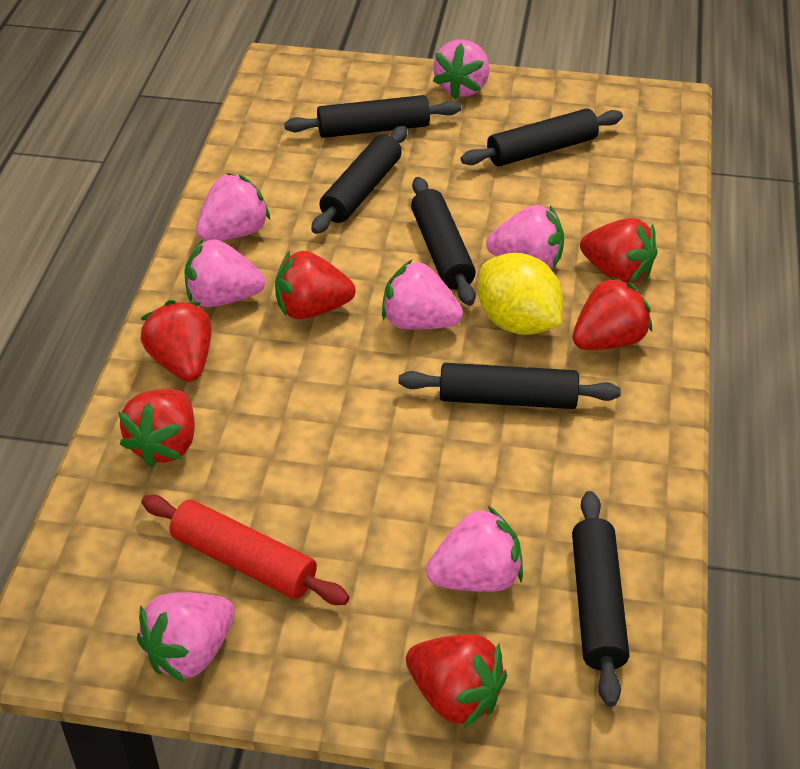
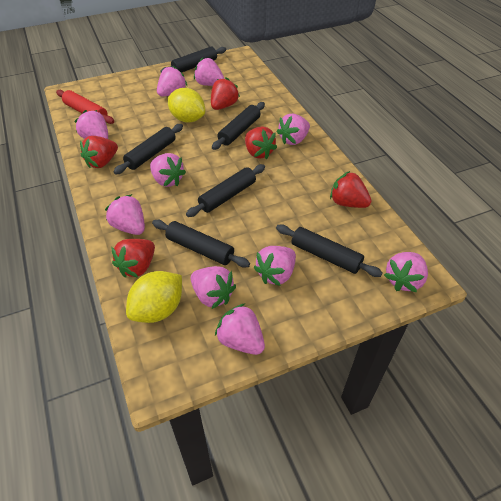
pink strawberry: 7 -> 10
red strawberry: 6 -> 5
yellow lemon: 1 -> 2

